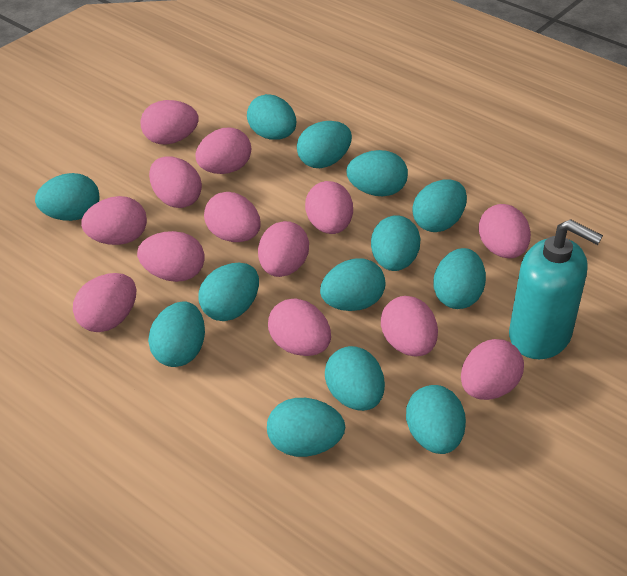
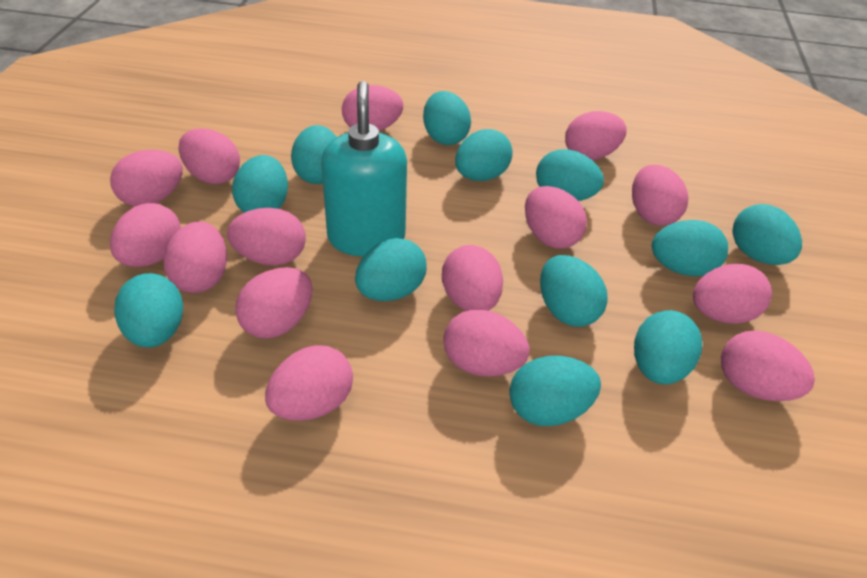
pink egg: 13 -> 15
turquoise egg: 13 -> 12

